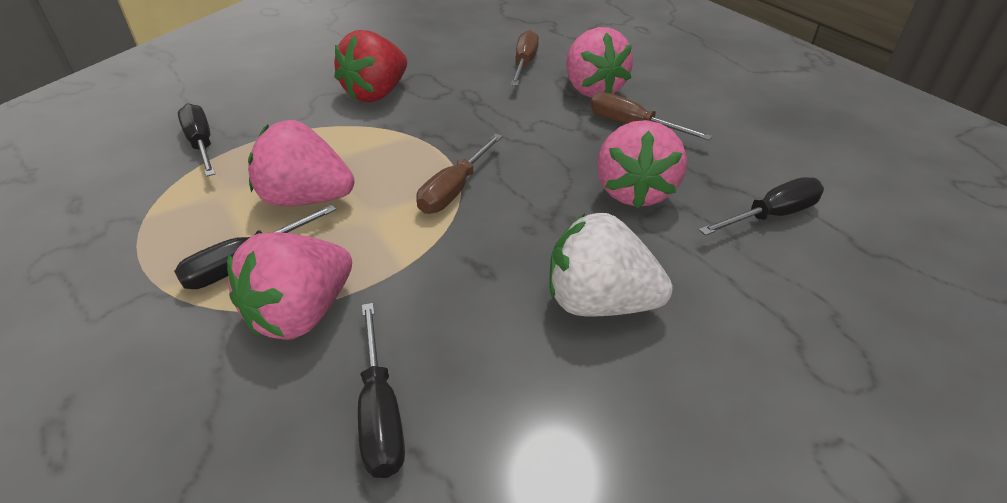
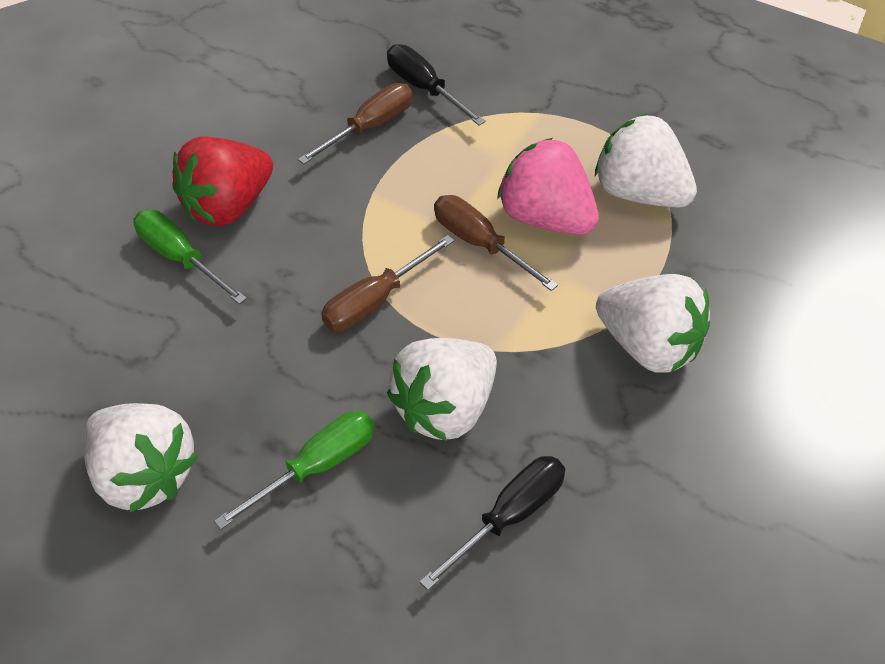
black screwdriver: 4 -> 2
green screwdriver: 0 -> 2
pink strawberry: 4 -> 1
white strawberry: 1 -> 4

